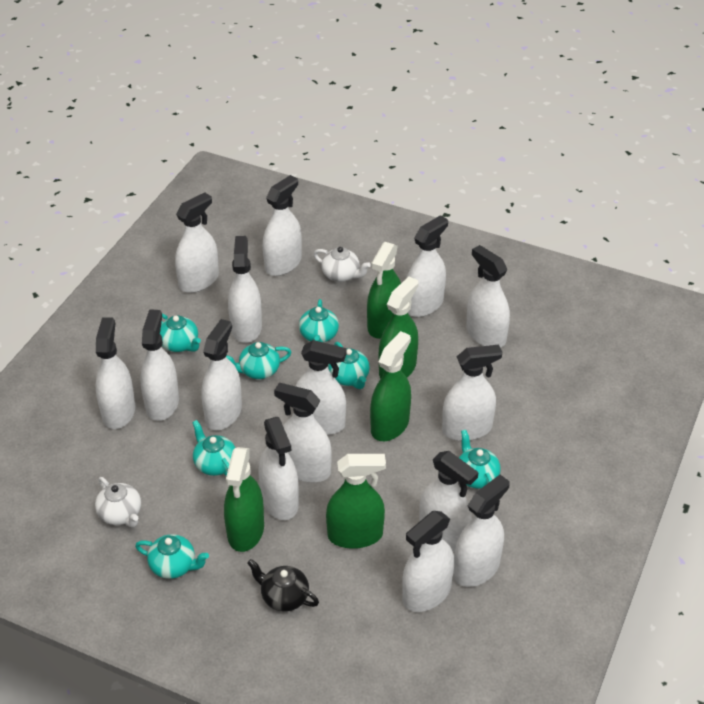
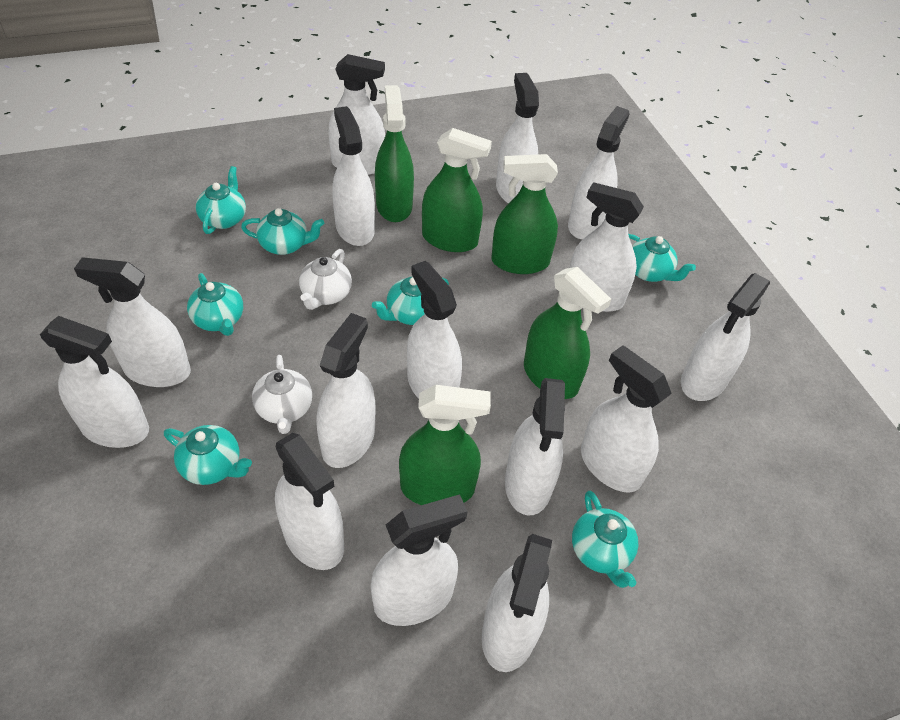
black teapot: 1 -> 0

